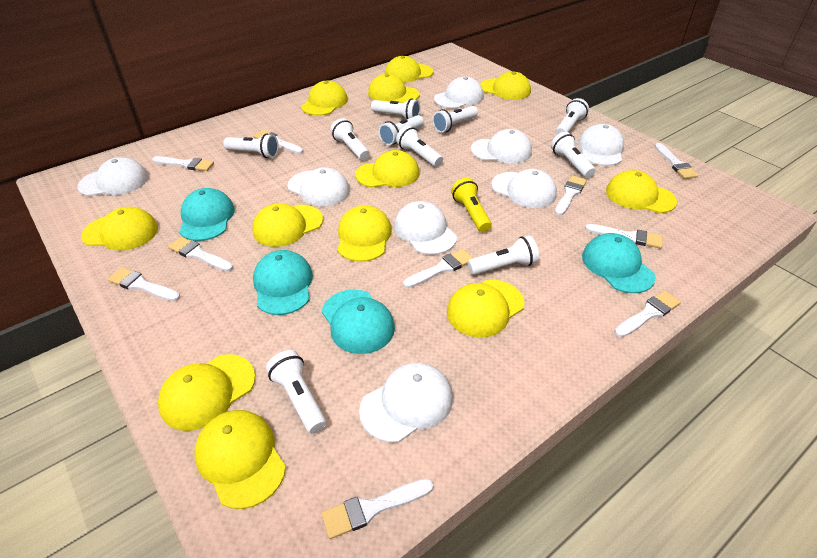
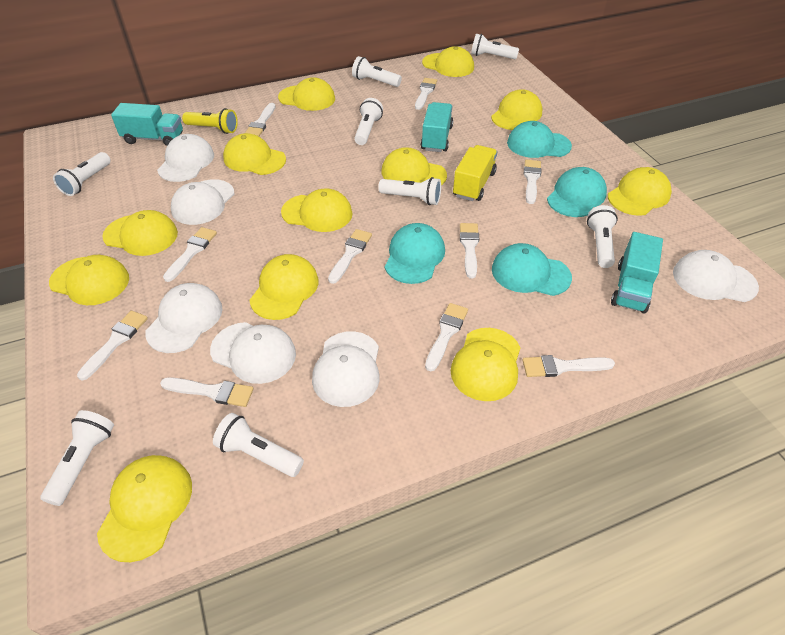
turquoise truck: 0 -> 3
white cap: 8 -> 6
white flashlight: 10 -> 8
yellow truck: 0 -> 1

